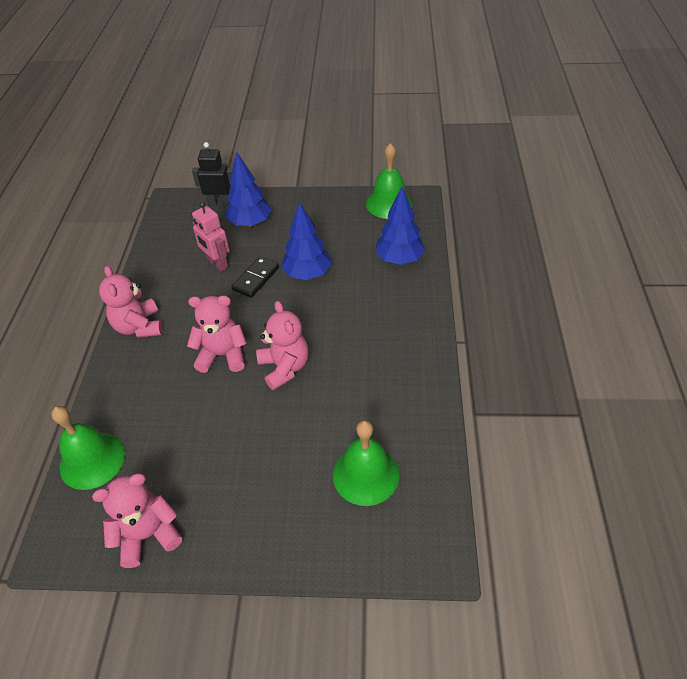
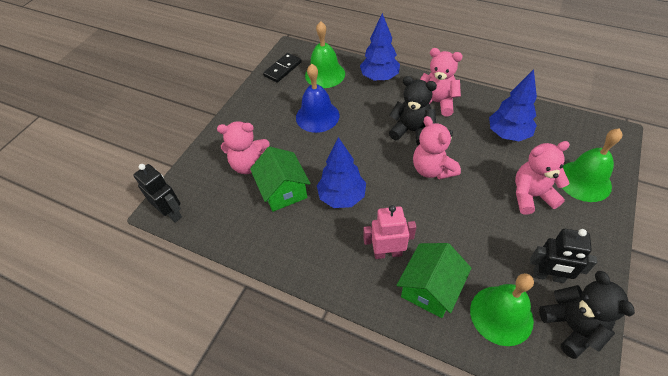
black robot: 1 -> 2
black teddy bear: 0 -> 2
blue bell: 0 -> 1
green house: 0 -> 2

